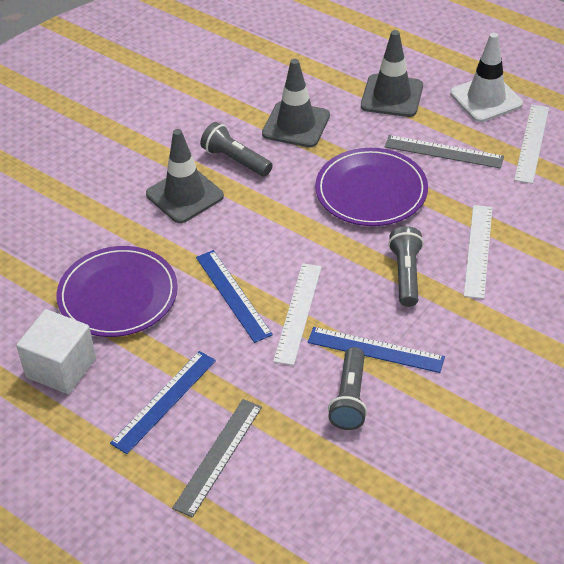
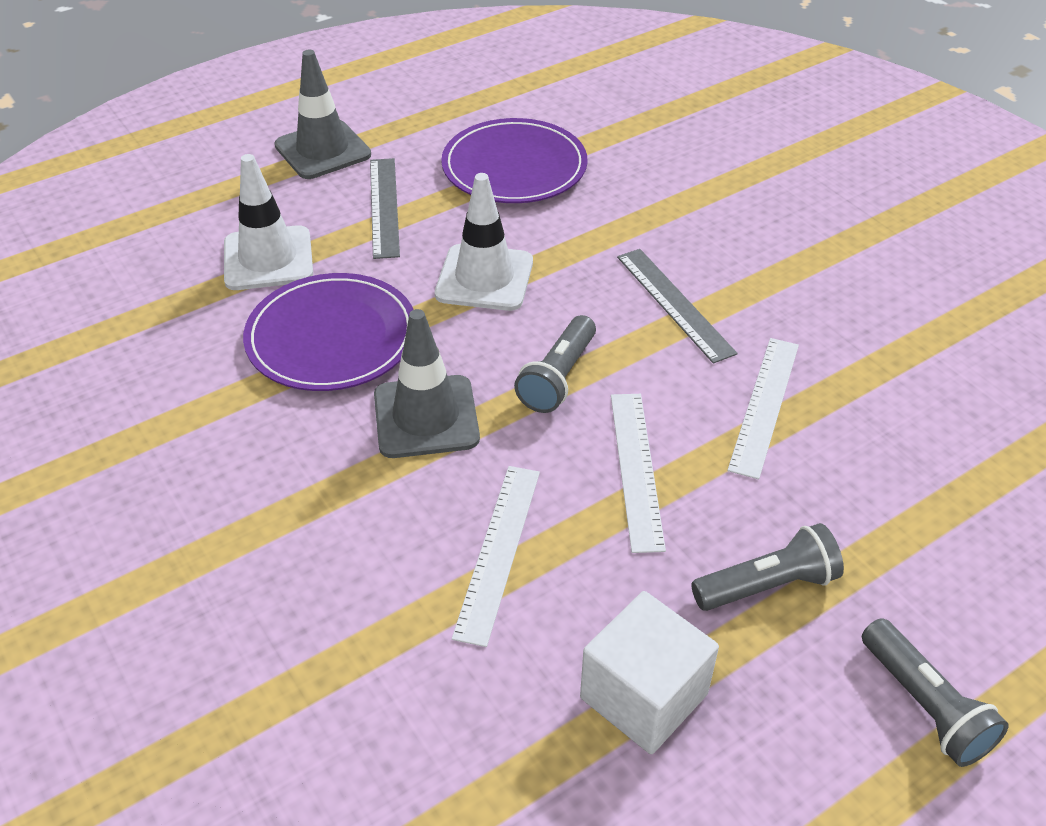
blue ruler: 3 -> 0
grey traffic cone: 3 -> 2
white traffic cone: 1 -> 2

